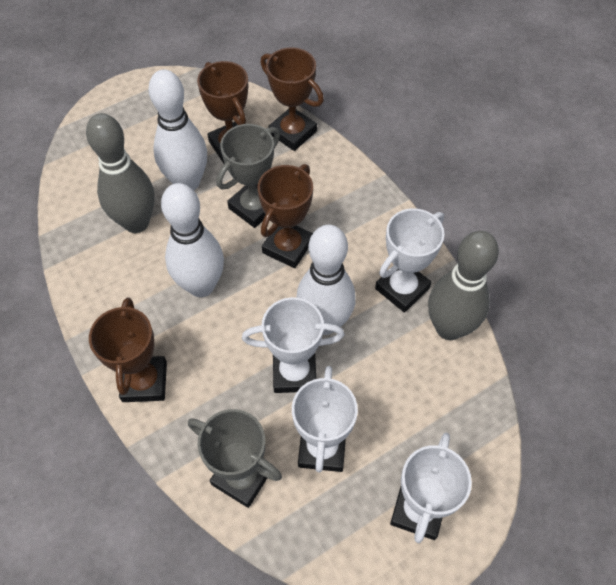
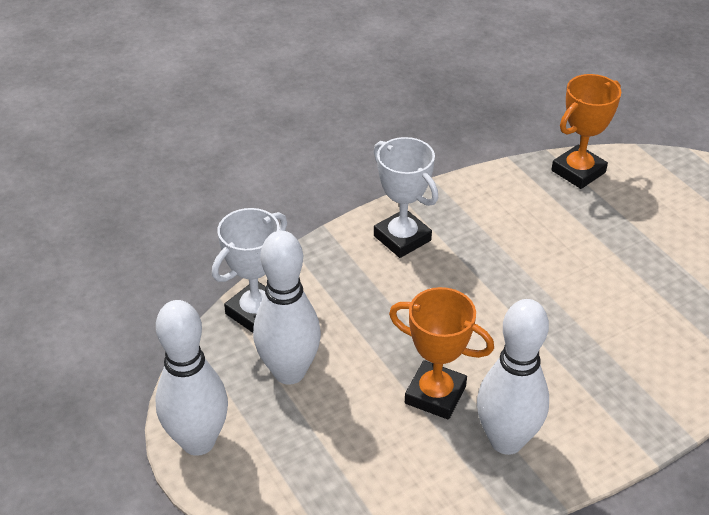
brown trophy: 4 -> 0
grey bowling pin: 2 -> 0
grey trophy: 2 -> 0
orange trophy: 0 -> 2
white trophy: 4 -> 2

